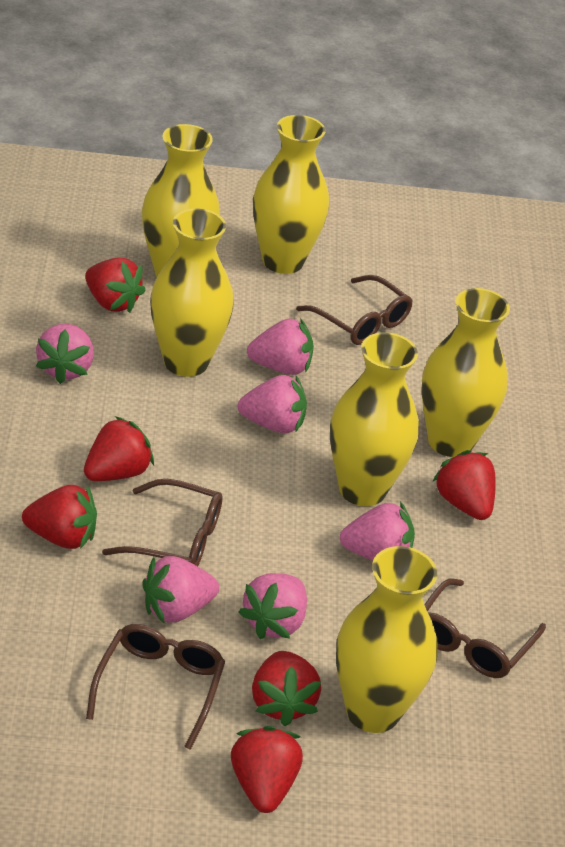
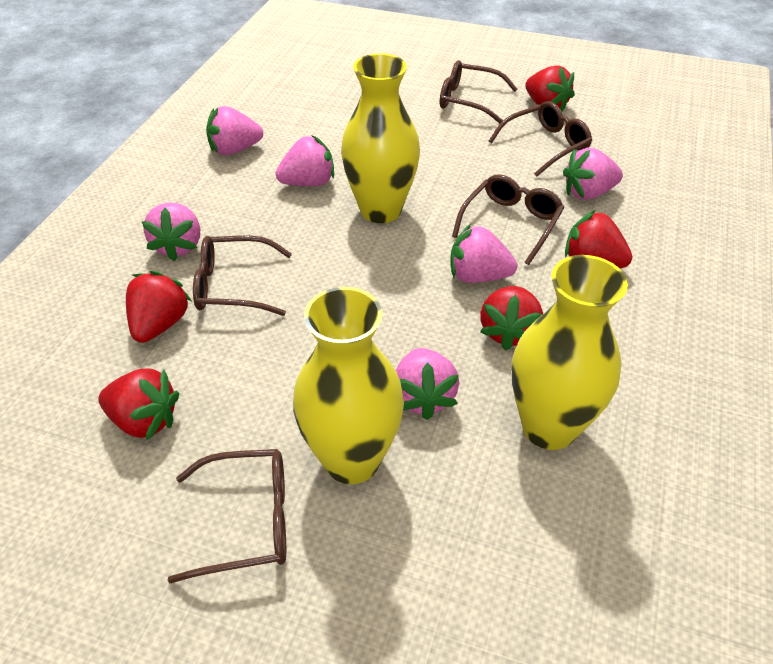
brown glasses: 4 -> 5
red strawberry: 6 -> 5
yellow vase: 6 -> 3

